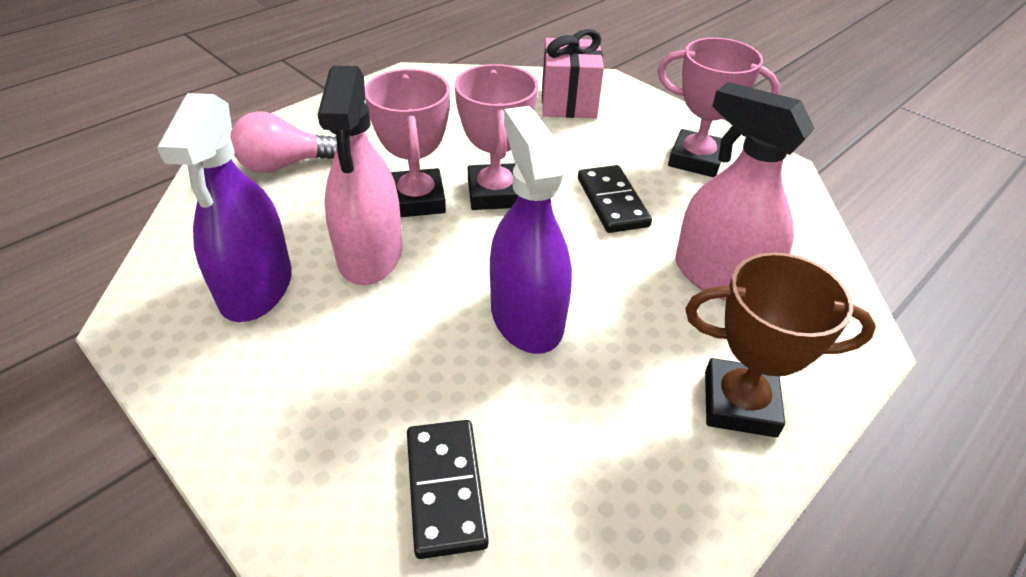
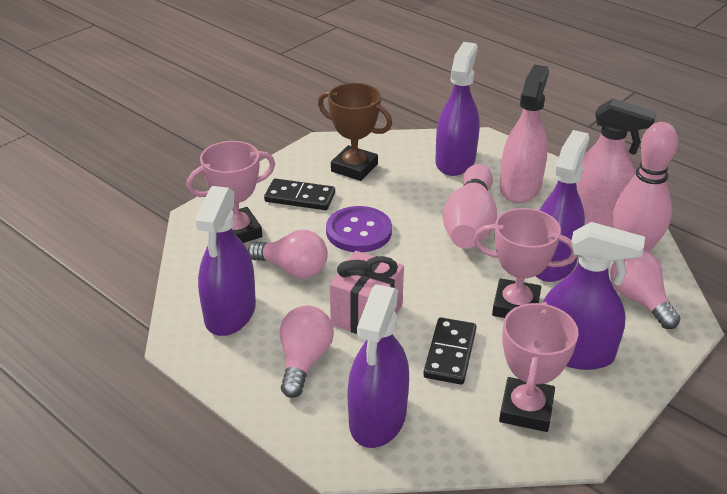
pink bowling pin: 0 -> 2
pink light bulb: 1 -> 3
purple button: 0 -> 1
purple spray bottle: 2 -> 5

